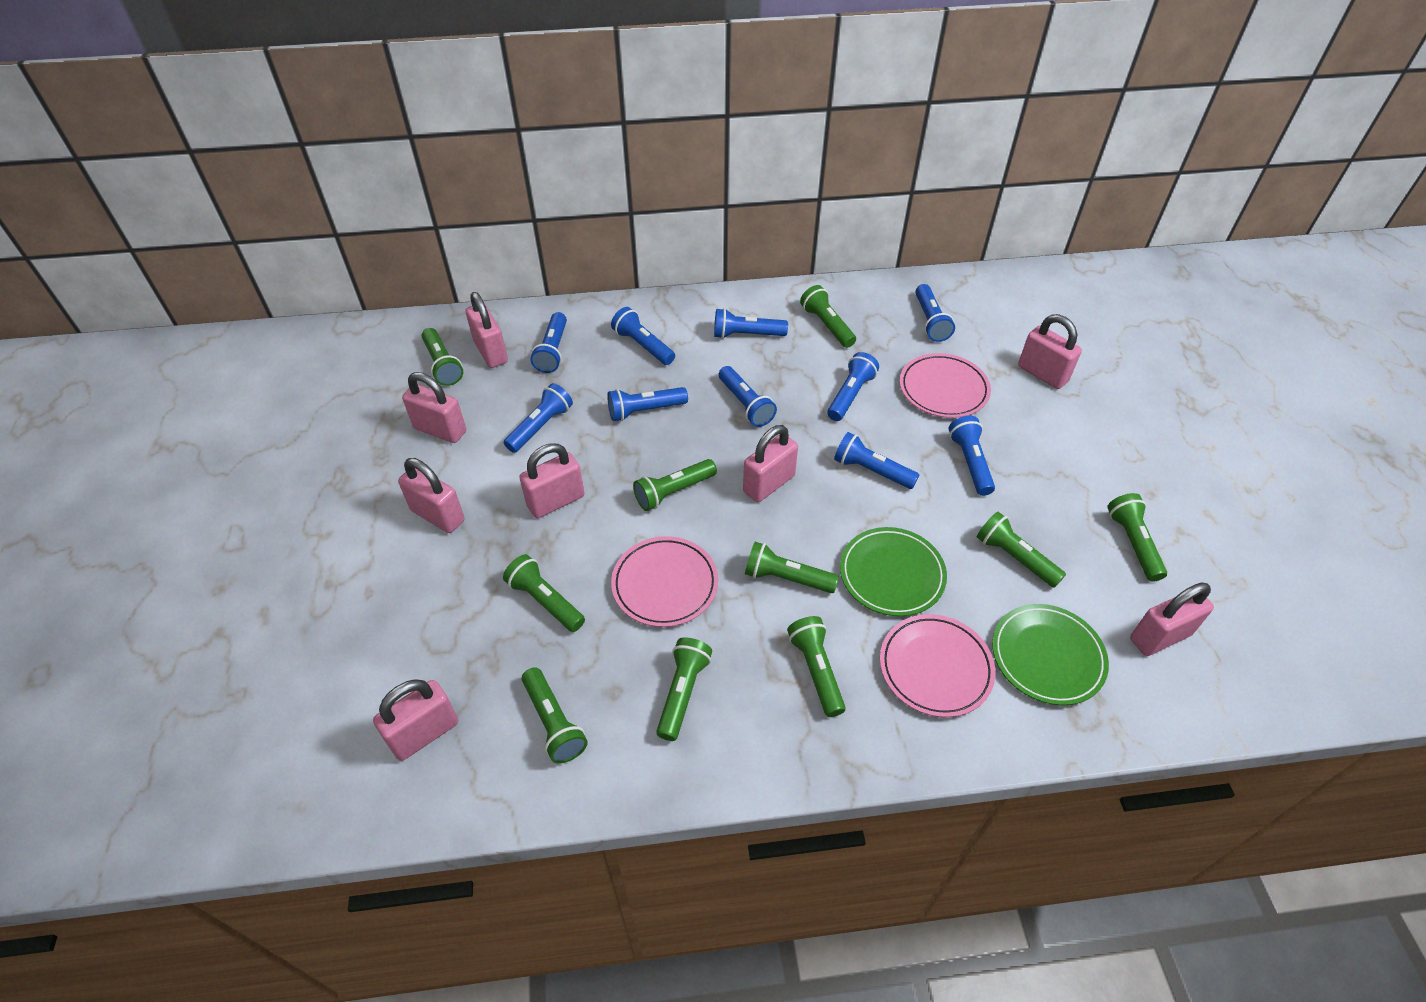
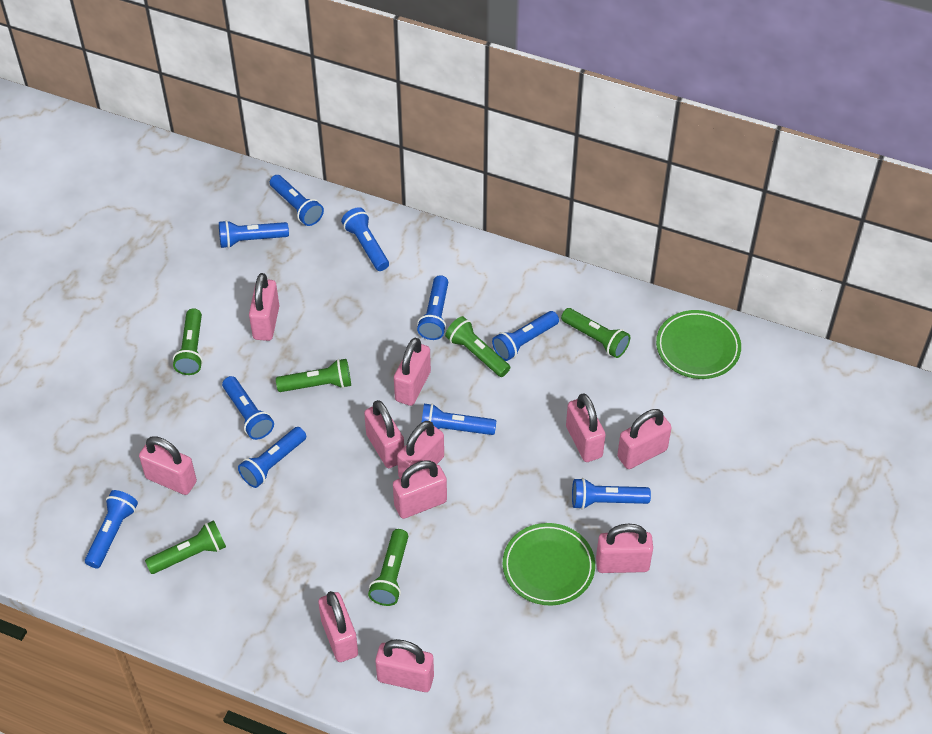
green flashlight: 10 -> 6
pink padlock: 8 -> 11
pink plate: 3 -> 0

